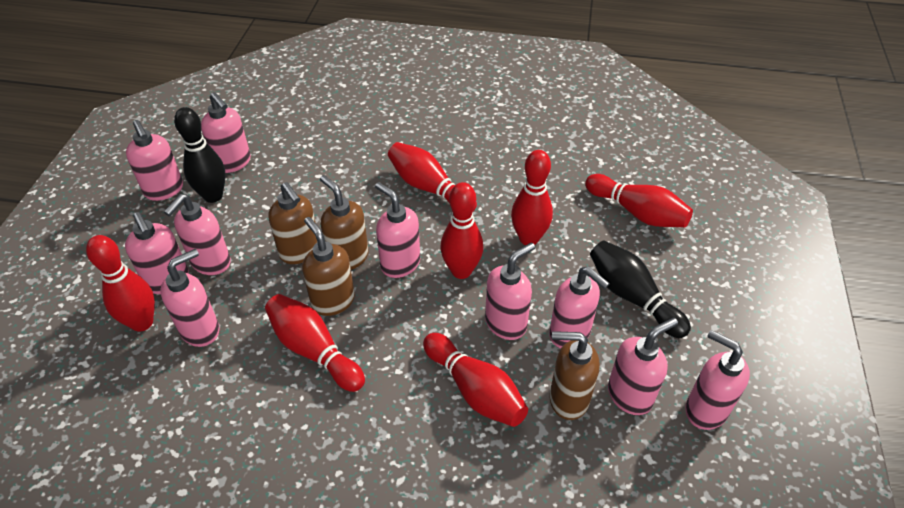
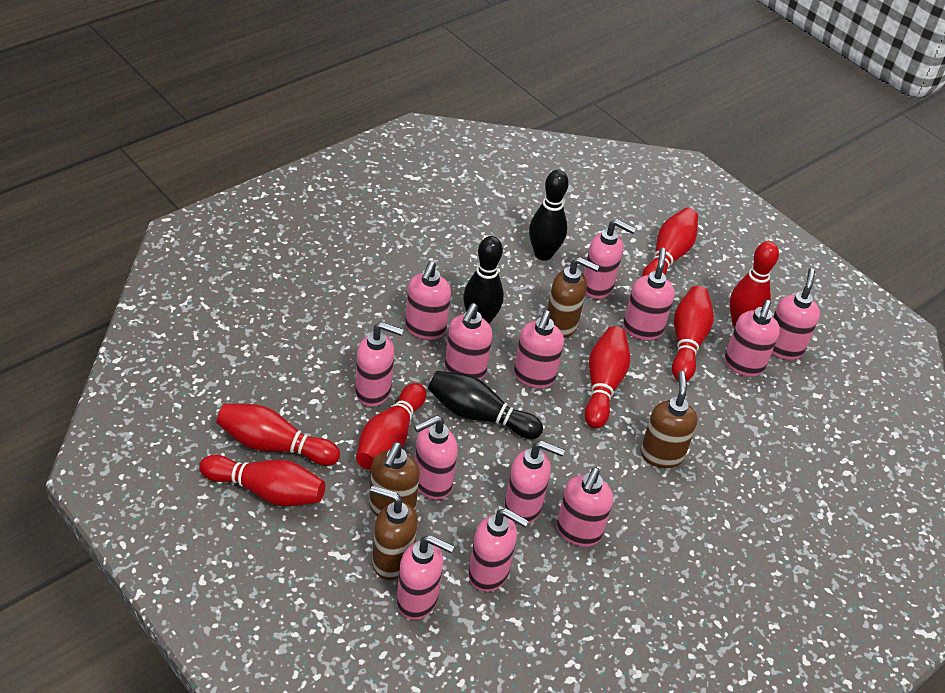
black bowling pin: 2 -> 3
pink soap dispenser: 10 -> 13

